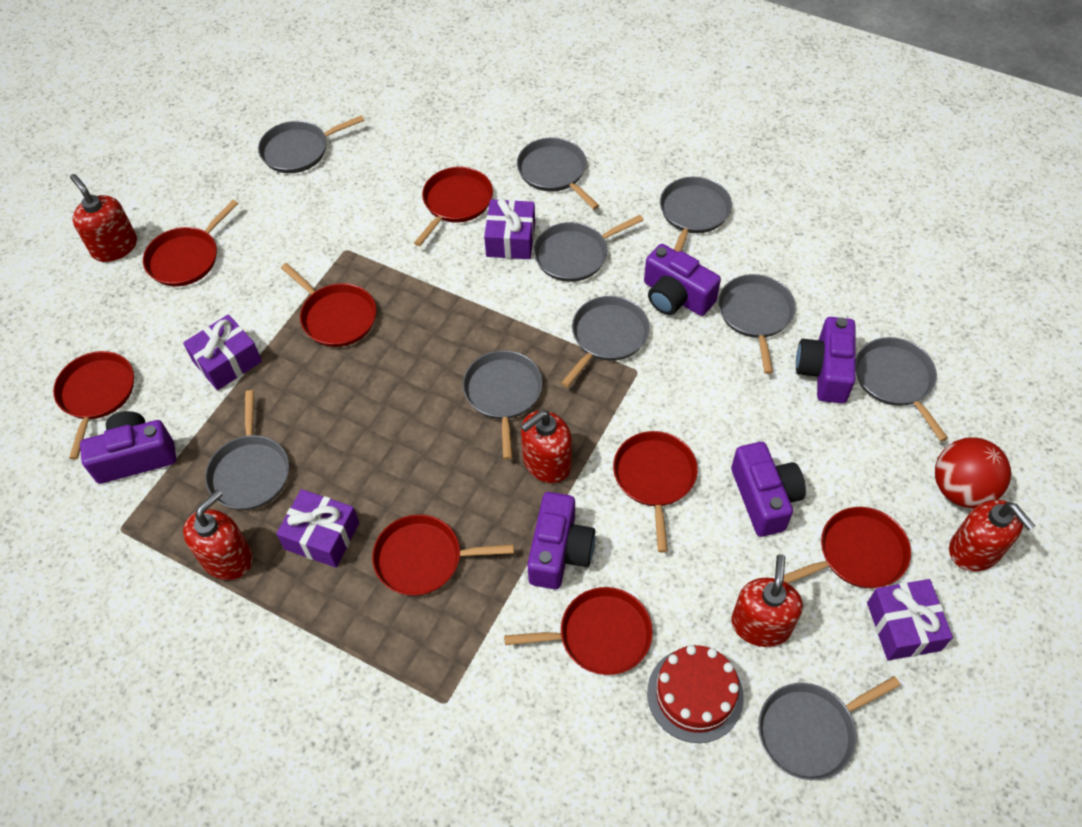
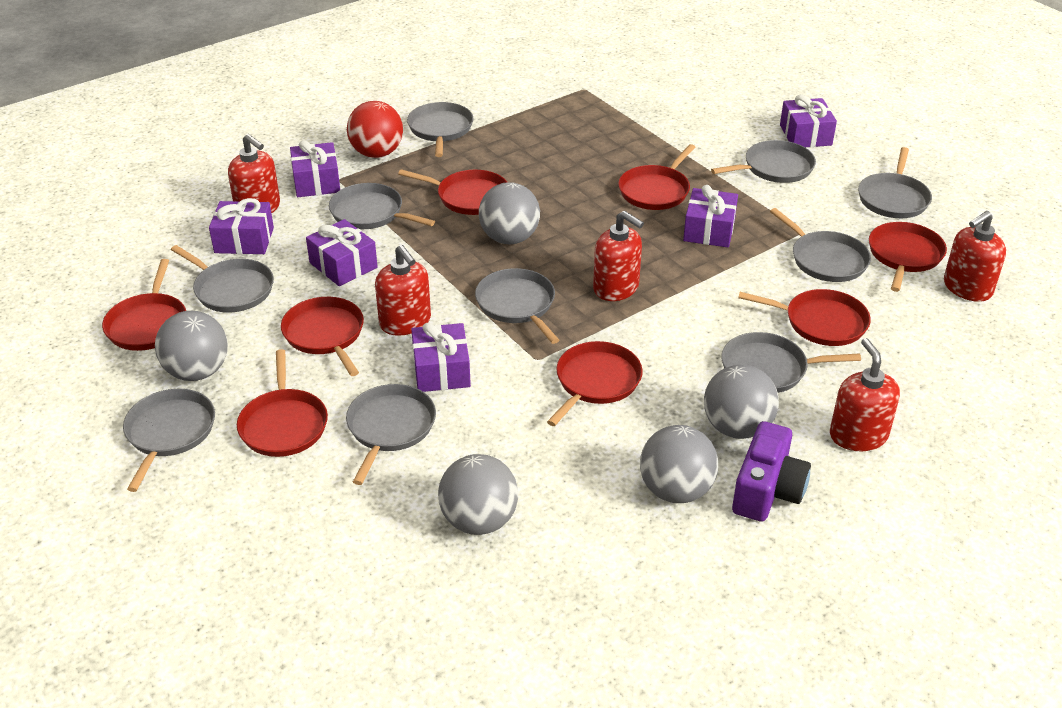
grey ball: 0 -> 5
purple camera: 5 -> 1
purple gift: 4 -> 6
red cake: 1 -> 0

